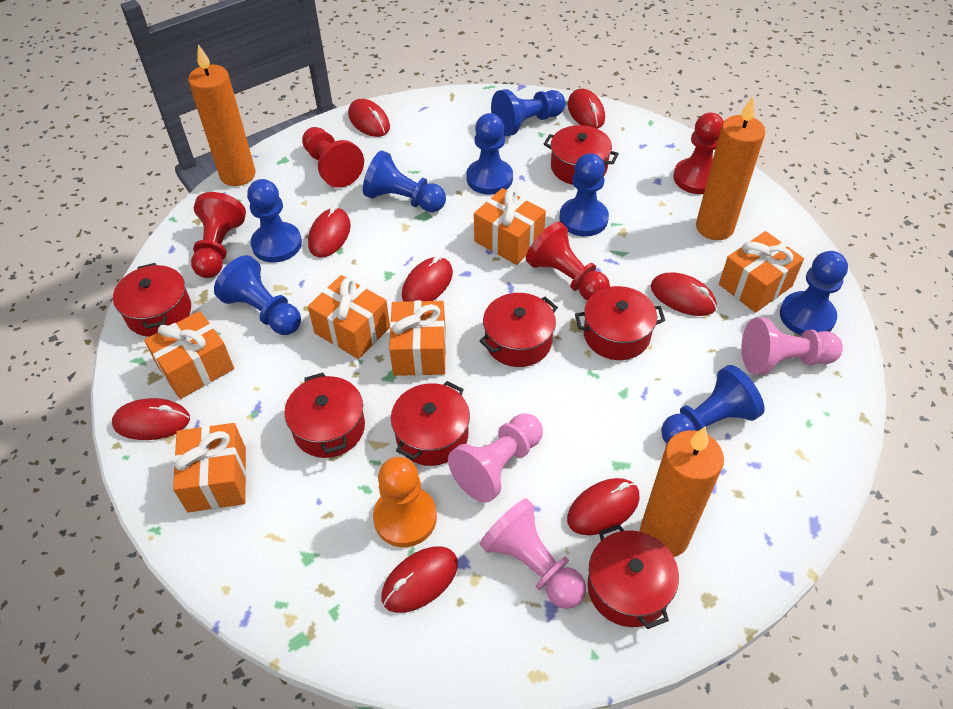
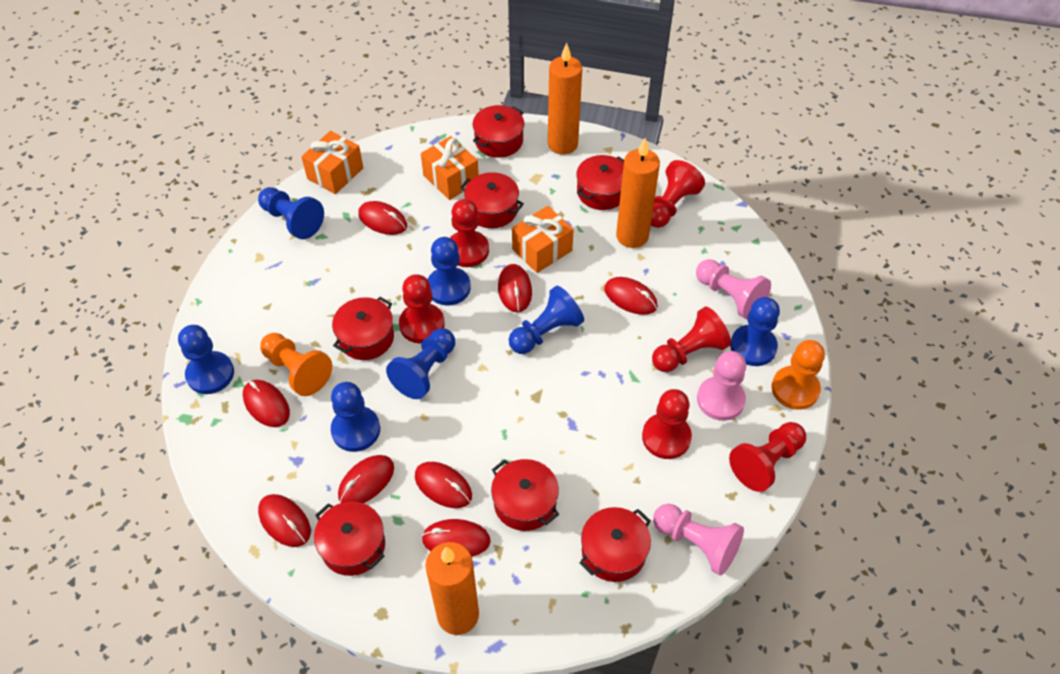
blue pawn: 8 -> 7
orange gift: 6 -> 3
orange pawn: 1 -> 2
red pawn: 4 -> 6

